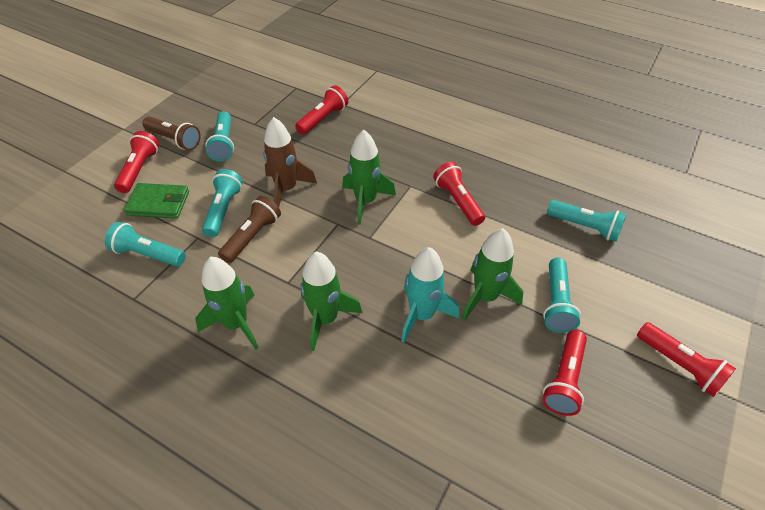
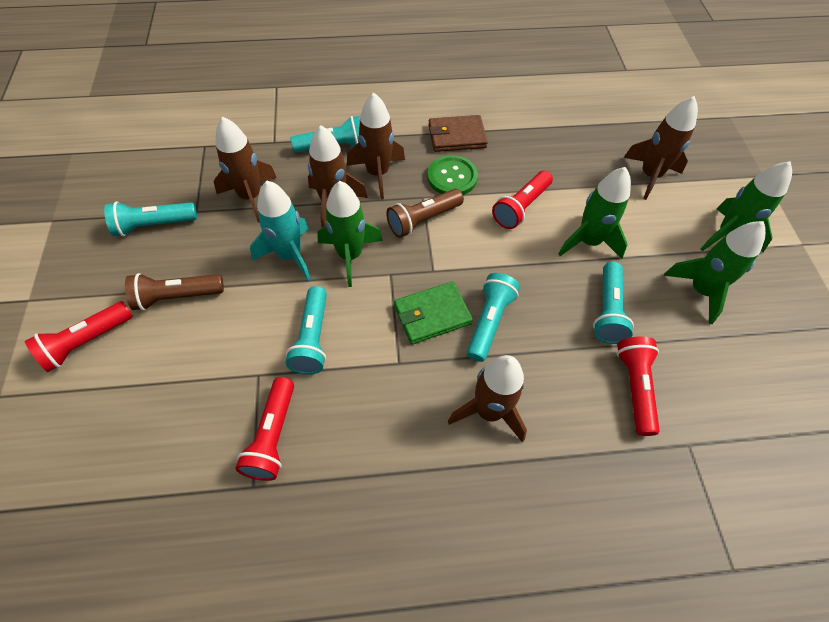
brown rocket: 1 -> 5
brown wallet: 0 -> 1
green button: 0 -> 1
red flashlight: 5 -> 4

